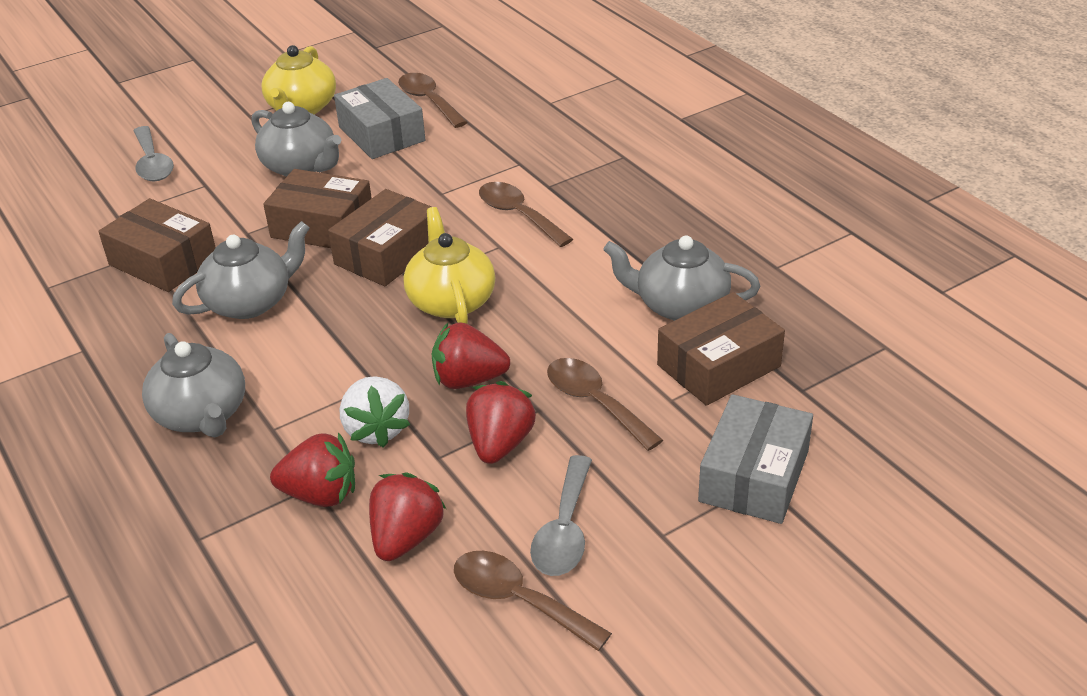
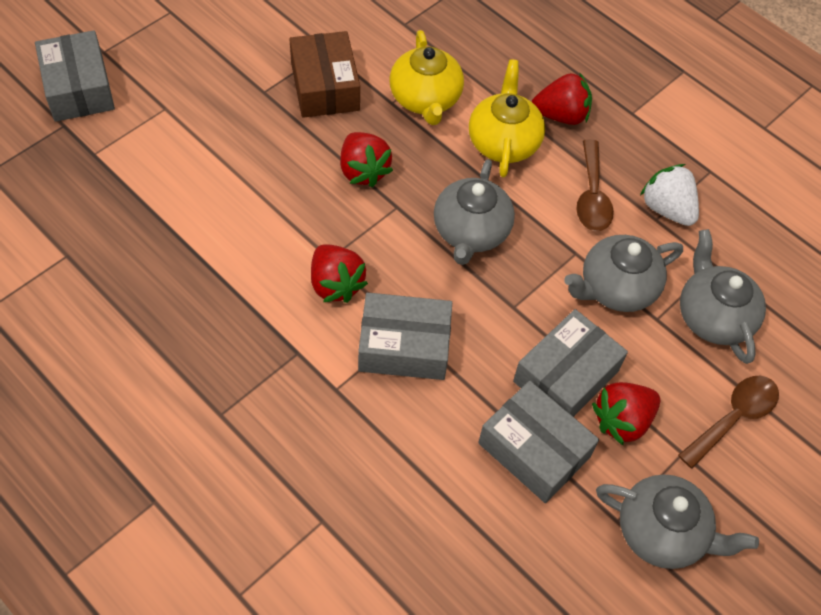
brown box: 4 -> 1
brown spoon: 4 -> 2
grey box: 2 -> 4
grey spoon: 2 -> 0

